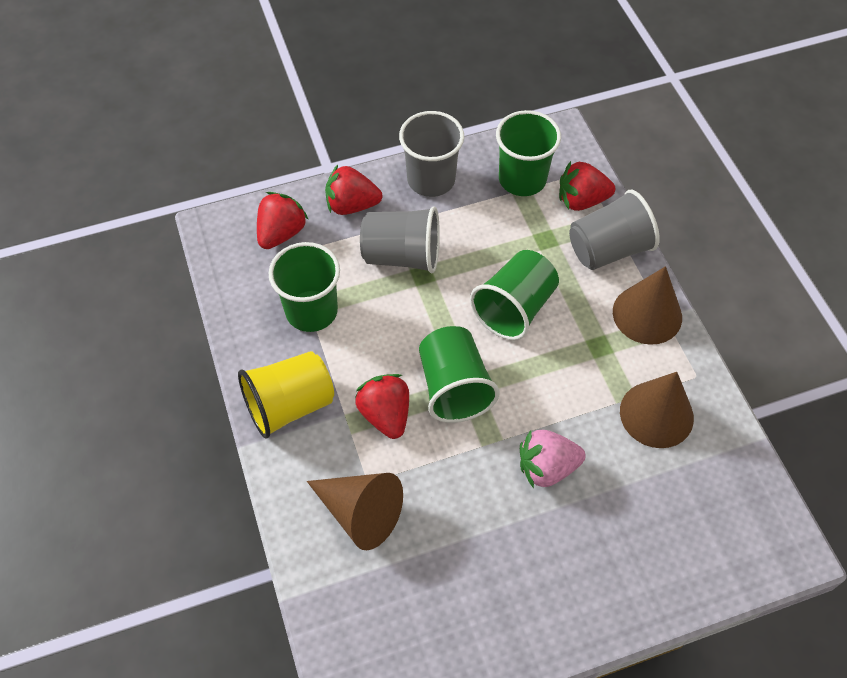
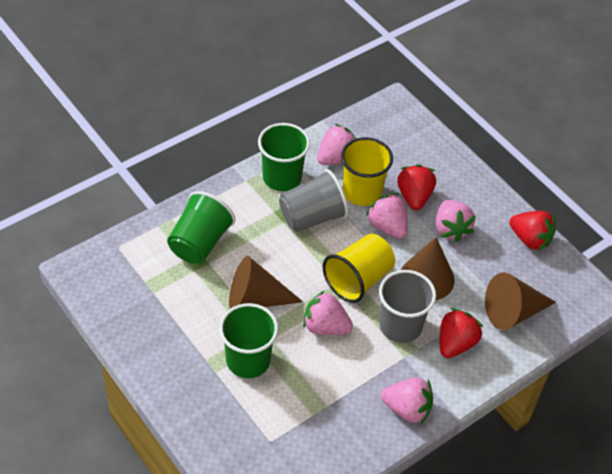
green cup: 4 -> 3
grey cup: 3 -> 2
pink strawberry: 1 -> 5
red strawberry: 4 -> 3
yellow cup: 1 -> 2

